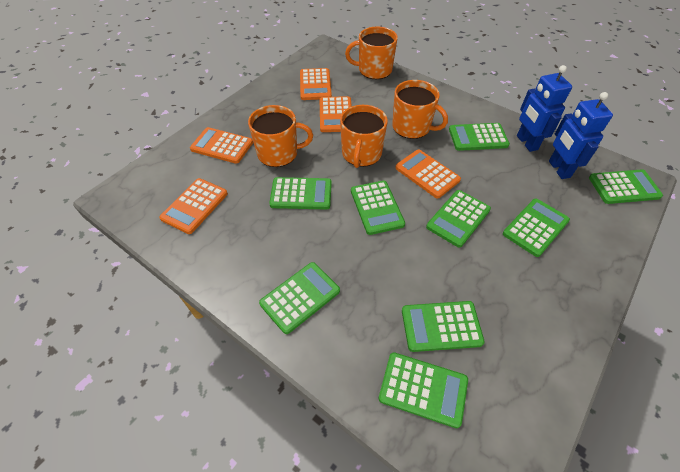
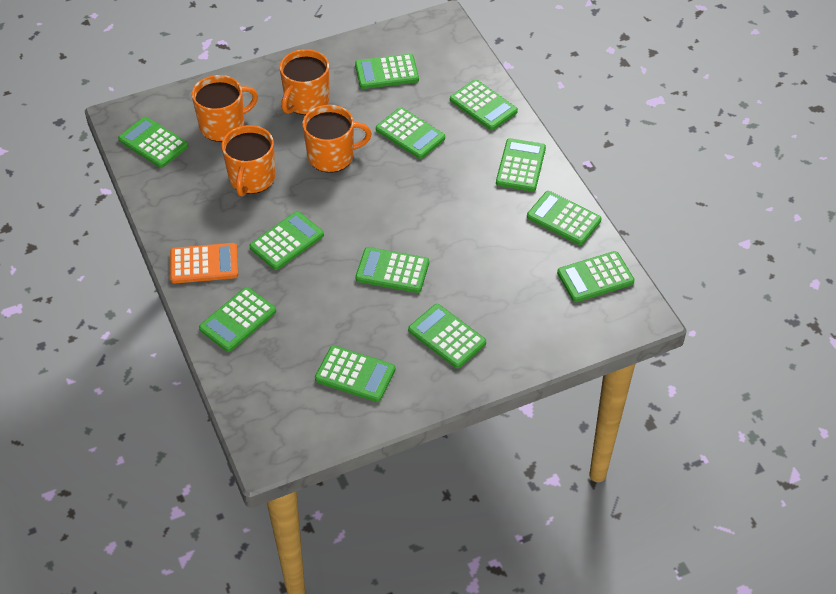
blue robot: 2 -> 0
green calculator: 9 -> 12
orange calculator: 5 -> 1

